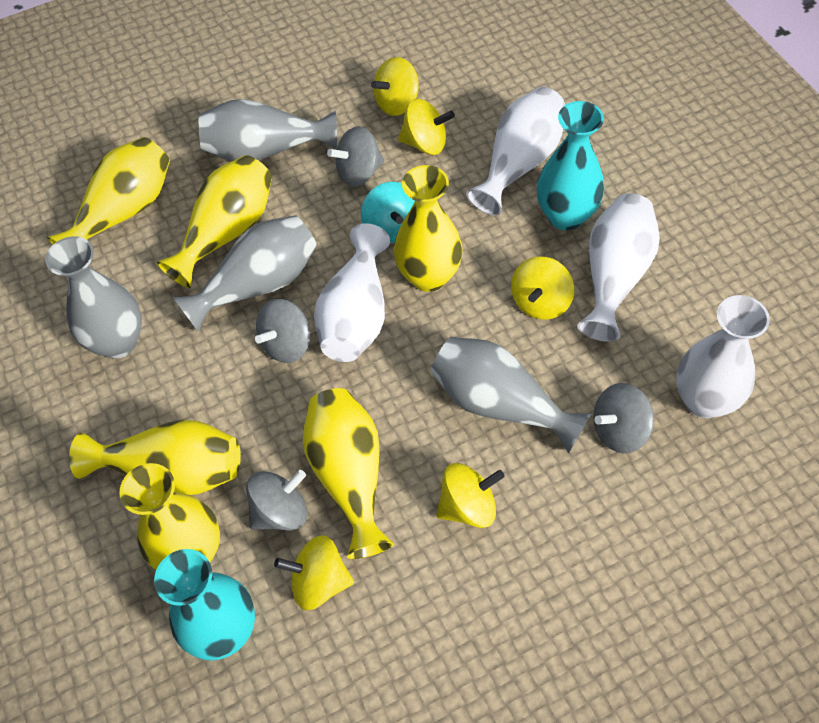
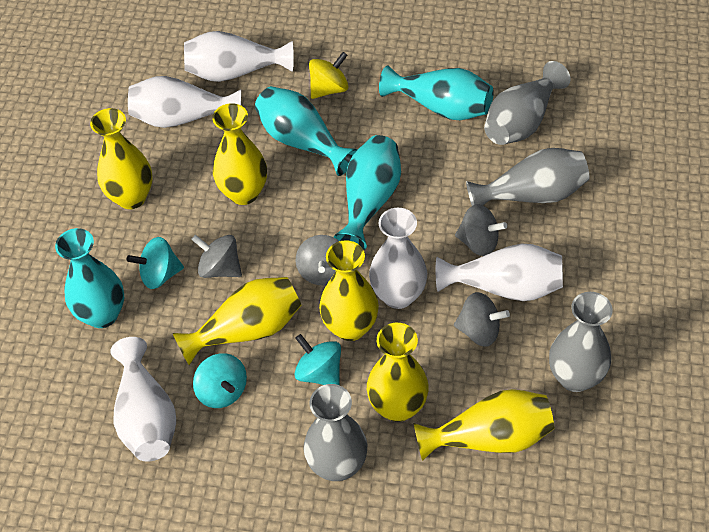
turquoise spinning top: 1 -> 3
turquoise vase: 2 -> 4
white vase: 4 -> 5
yellow spinning top: 5 -> 1

